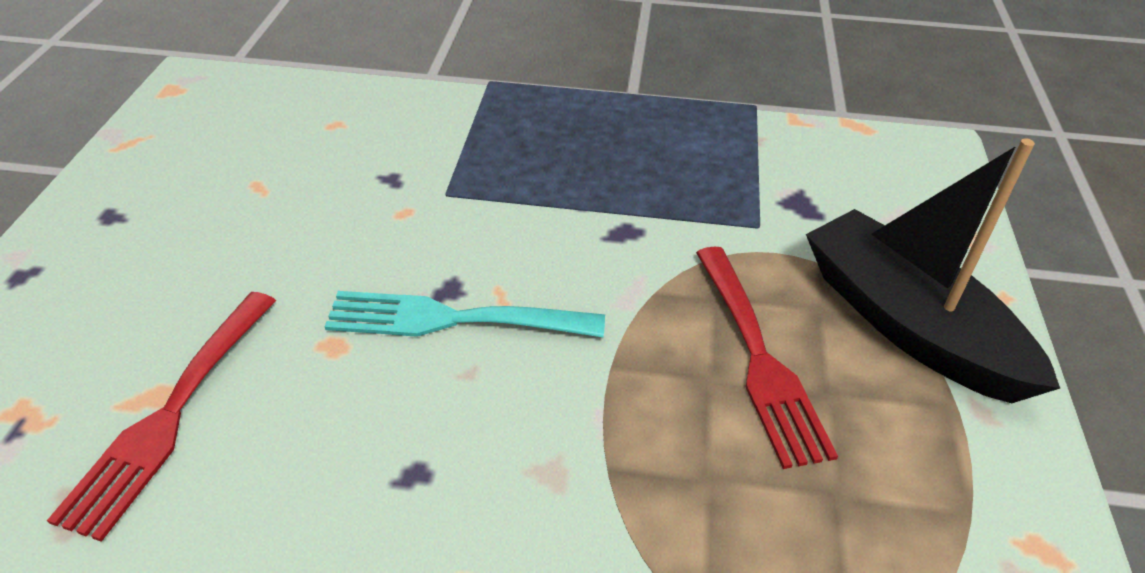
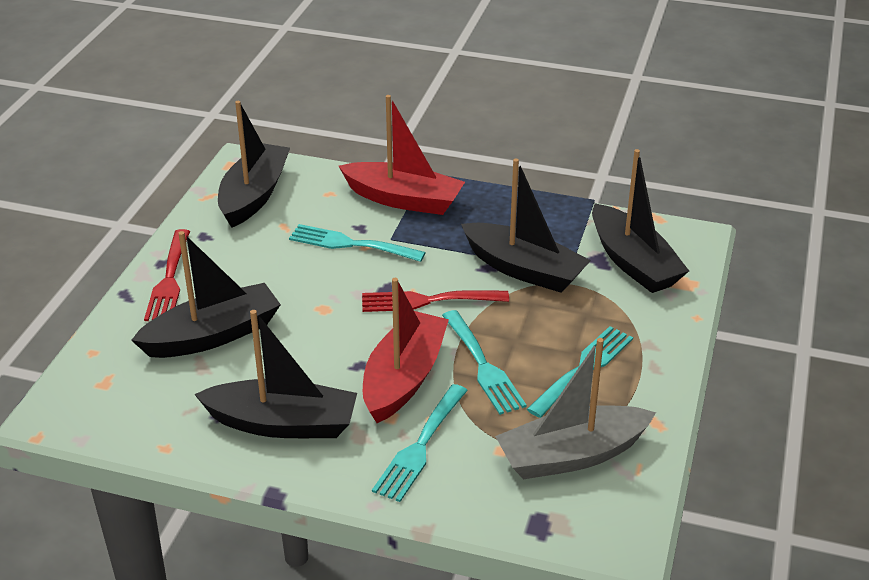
black boat: 1 -> 5
grey boat: 0 -> 1
red boat: 0 -> 2
turquoise fork: 1 -> 4

